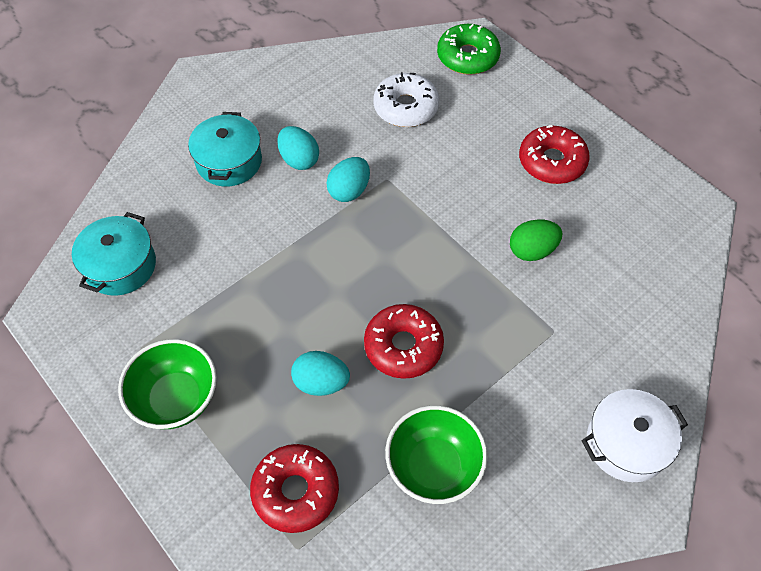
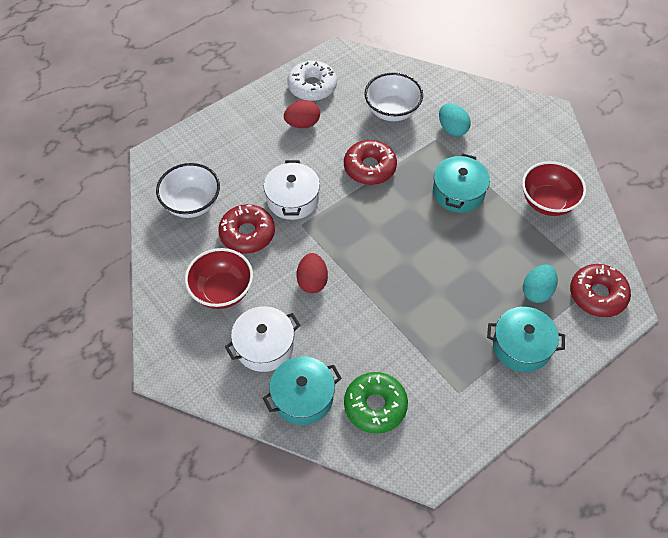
green bowl: 2 -> 0
green egg: 1 -> 0
red bowl: 0 -> 2
red egg: 0 -> 2
turquoise egg: 3 -> 2
turquoise pot: 2 -> 3
white bowl: 0 -> 2
white pot: 1 -> 2

